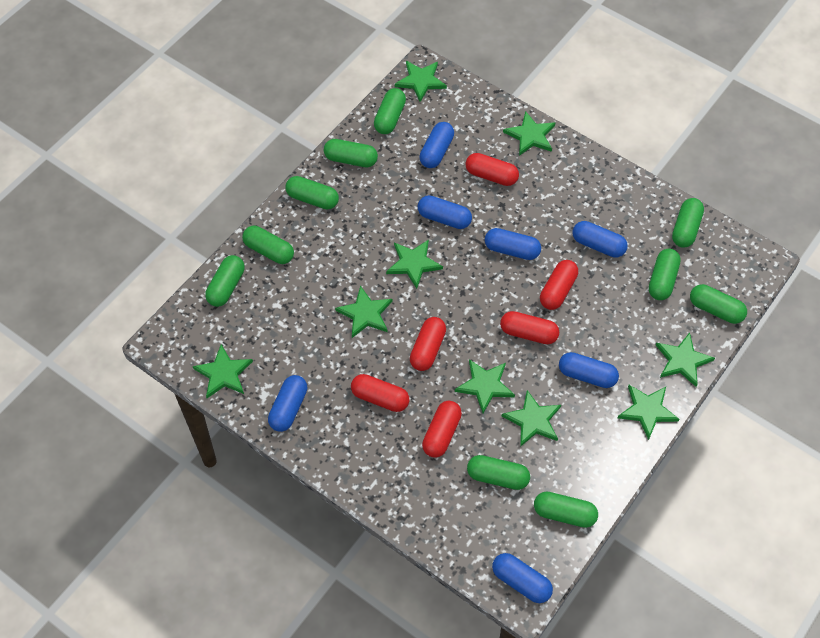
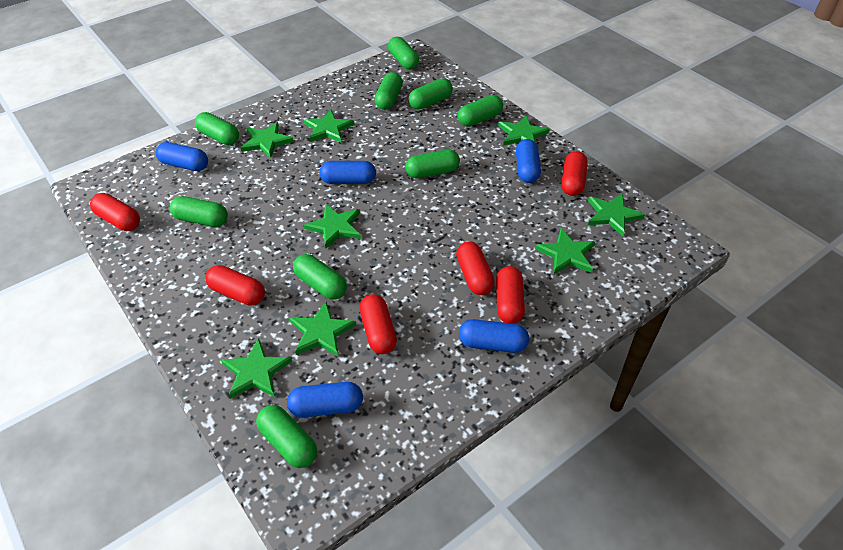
blue capsule: 7 -> 5
green capsule: 10 -> 9
green star: 9 -> 8

